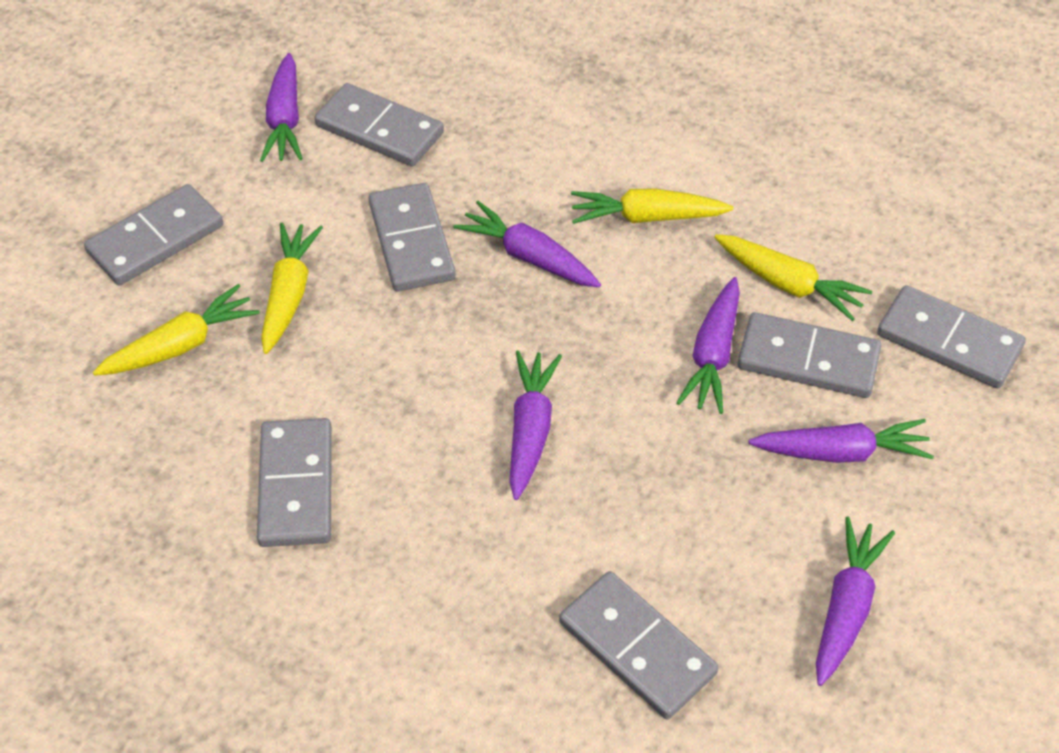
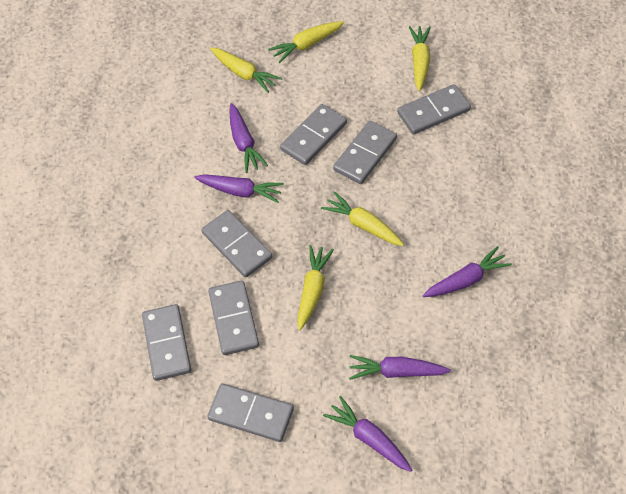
purple carrot: 6 -> 5
yellow carrot: 4 -> 5

